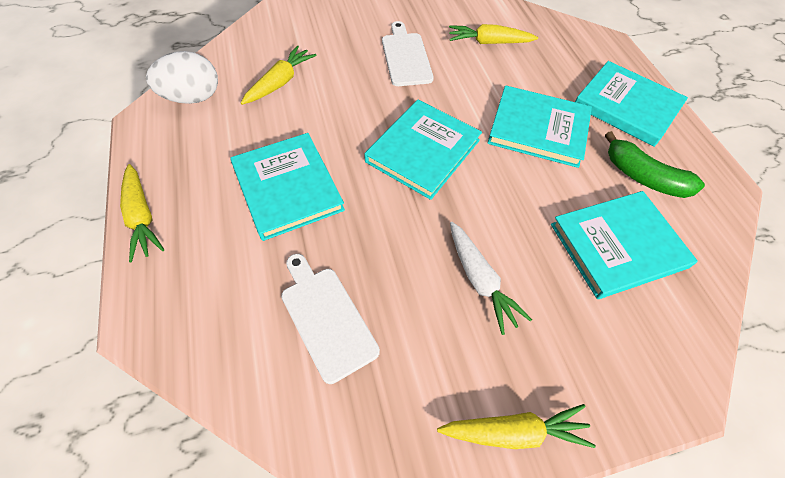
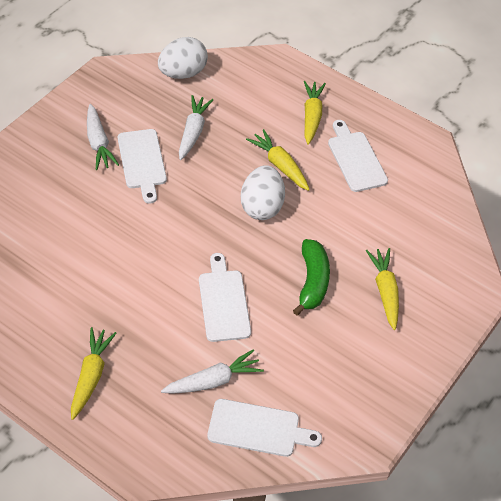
turquoise book: 5 -> 0
white carrot: 1 -> 3
white cutting board: 2 -> 4
white egg: 1 -> 2

